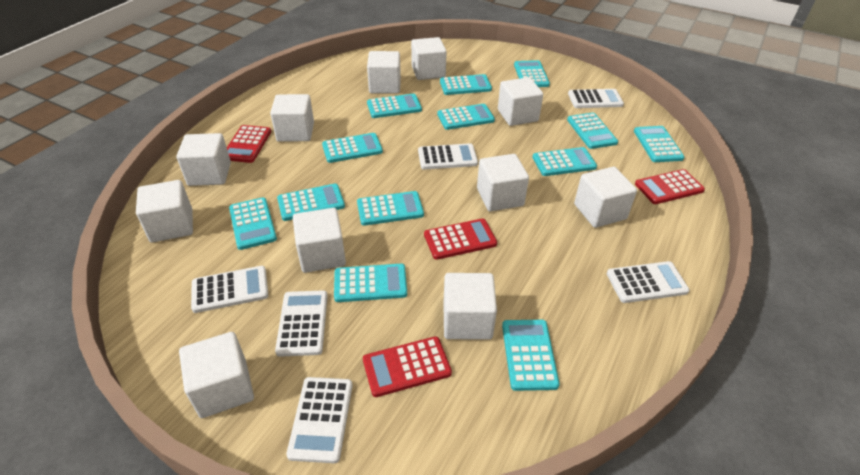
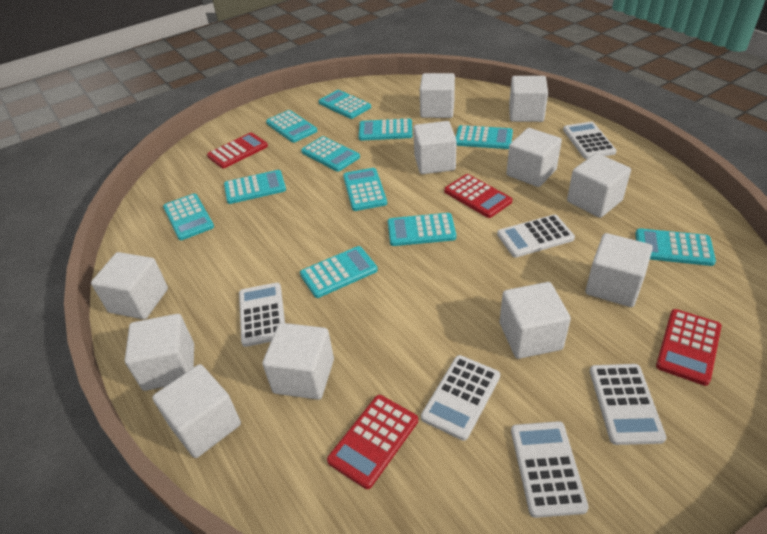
turquoise calculator: 13 -> 11

